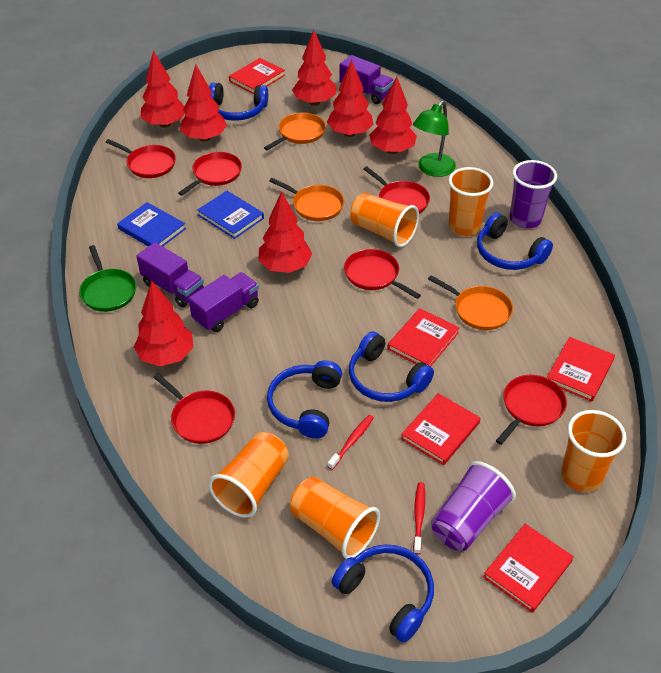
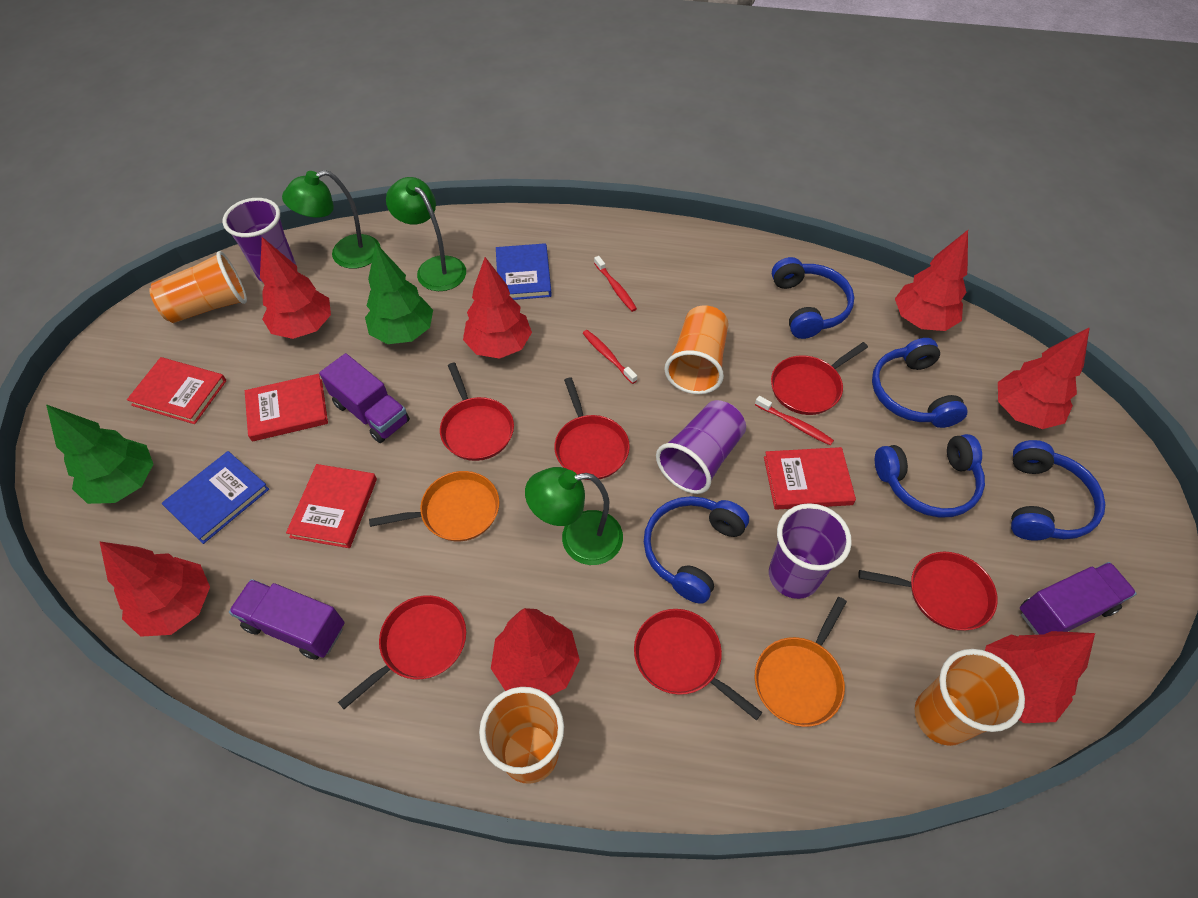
green lamp: 1 -> 3
green pan: 1 -> 0
green tree: 0 -> 2
orange cup: 5 -> 4
orange pan: 3 -> 2
purple cup: 2 -> 3
red book: 5 -> 4
red toothbrush: 2 -> 3

